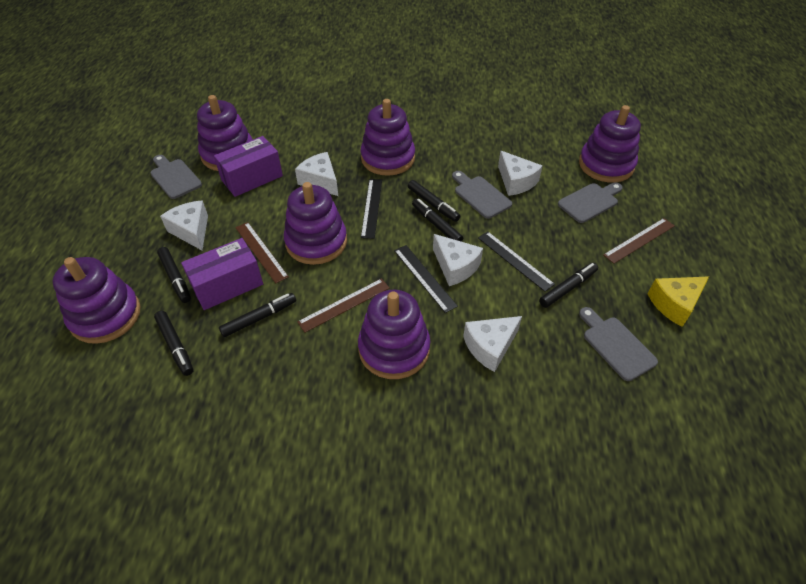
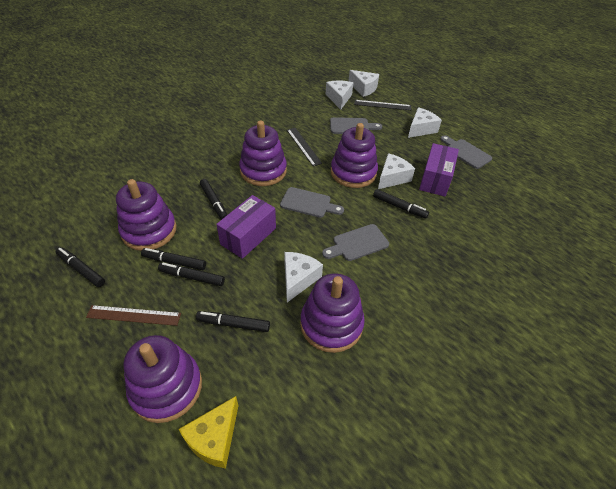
black ruler: 3 -> 2
brown ruler: 3 -> 1
purple stacking toy: 6 -> 5

